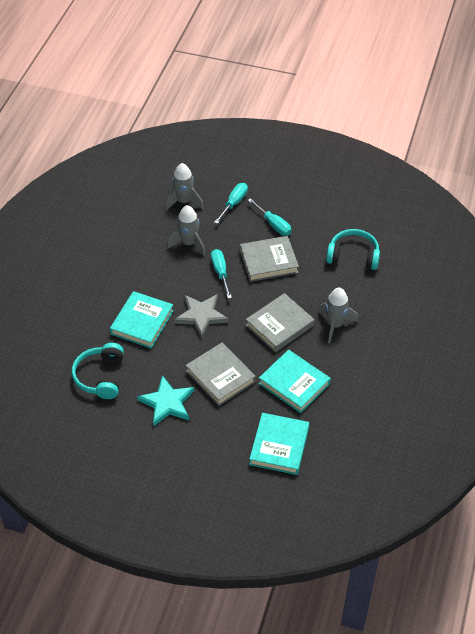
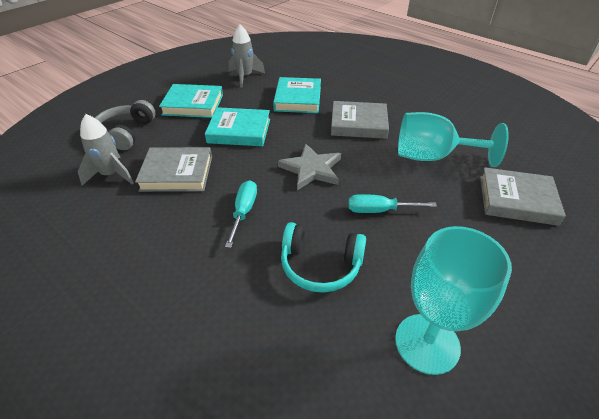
grey headphones: 0 -> 1
grey rocket: 3 -> 2
turquoise goblet: 0 -> 2
turquoise headphones: 2 -> 1
turquoise screwdriver: 3 -> 2
turquoise star: 1 -> 0

